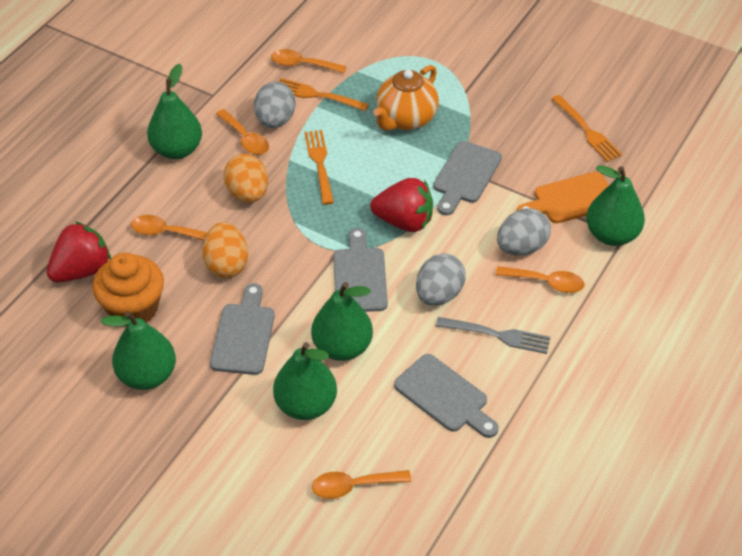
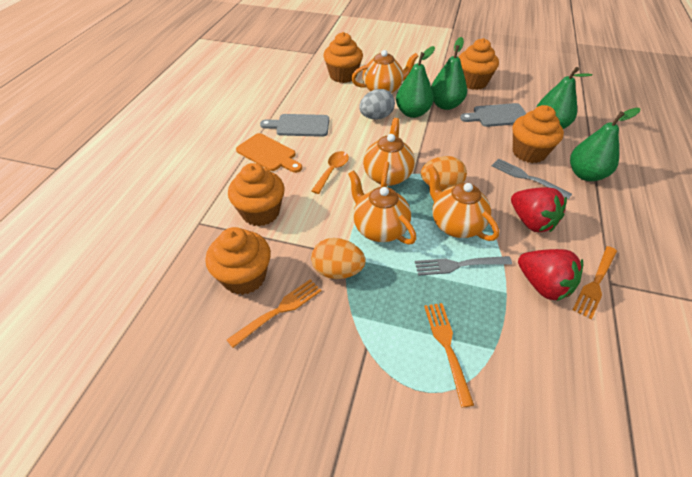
green pear: 5 -> 4
grey cutting board: 4 -> 2
grey egg: 3 -> 1
grey fork: 1 -> 2
orange cupcake: 1 -> 5
orange spoon: 5 -> 1
orange teapot: 1 -> 4

